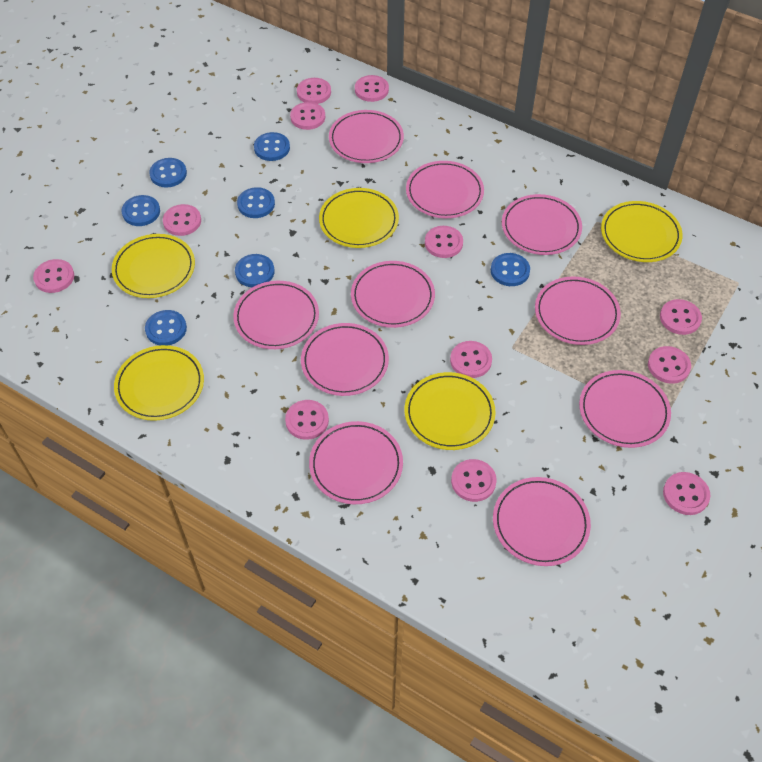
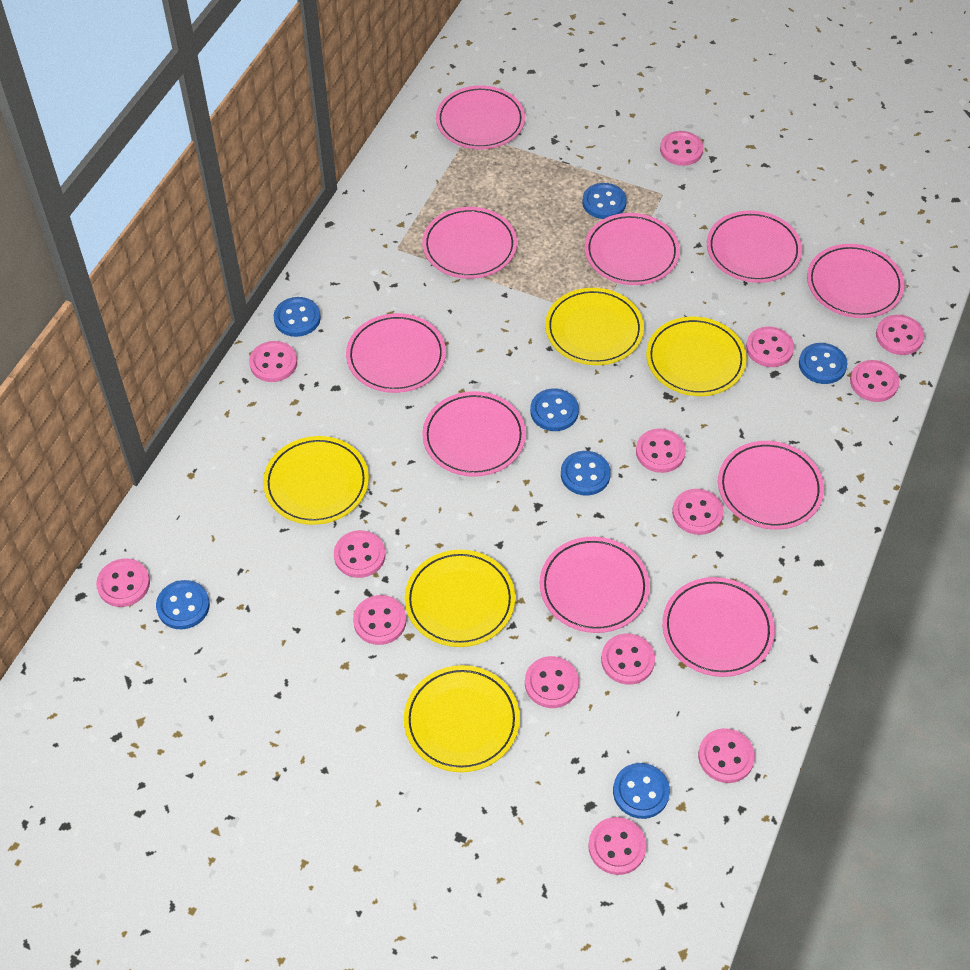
pink button: 12 -> 14

